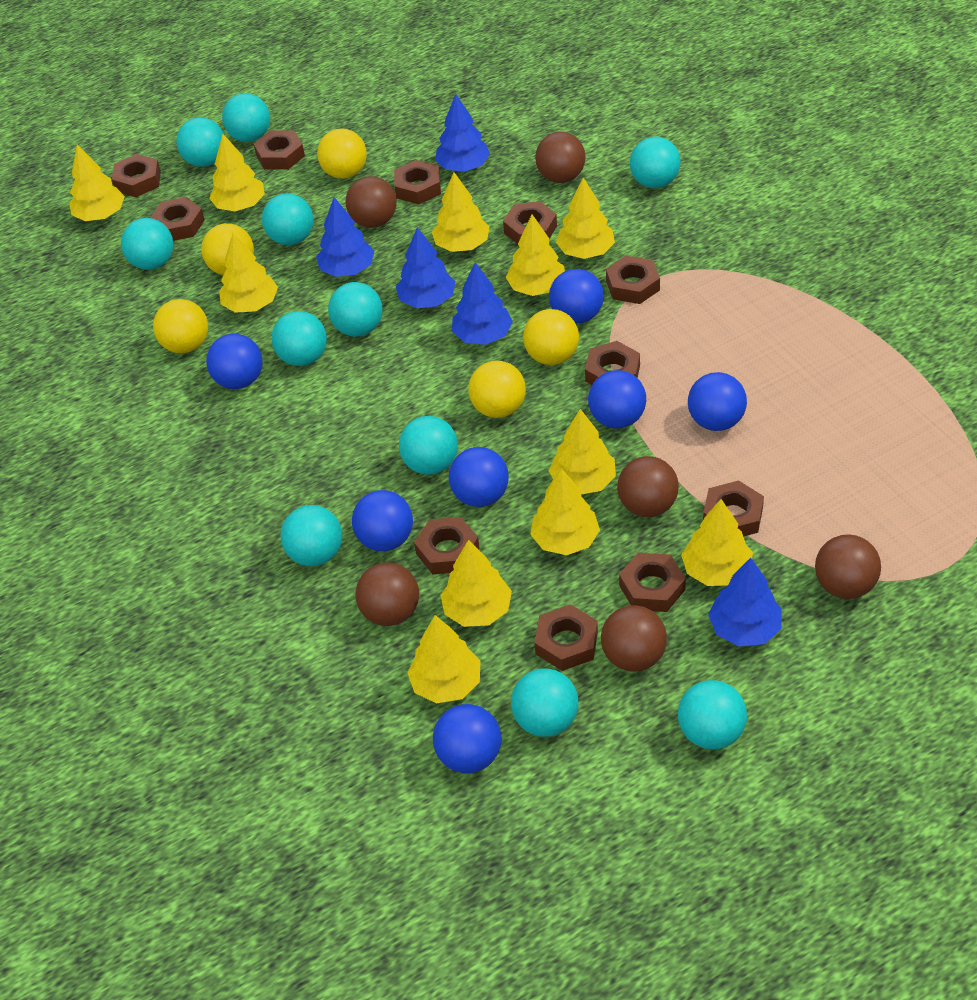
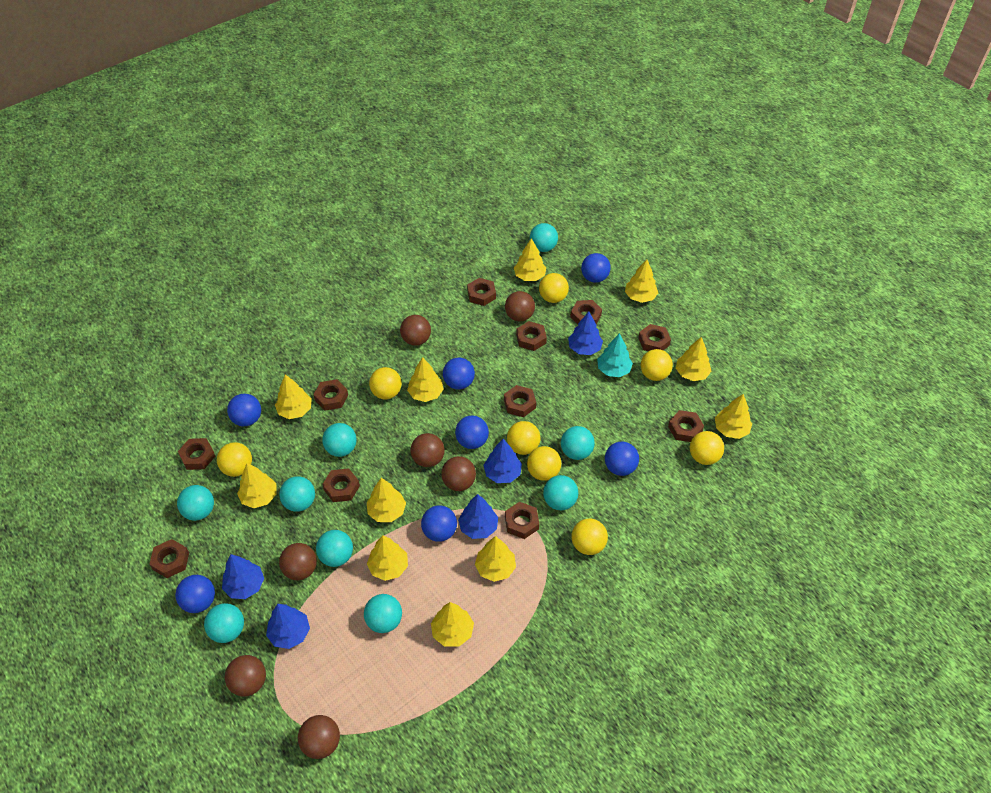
brown ball: 6 -> 7
turquoise ball: 11 -> 9
turquoise tree: 0 -> 1
yellow ball: 5 -> 8

